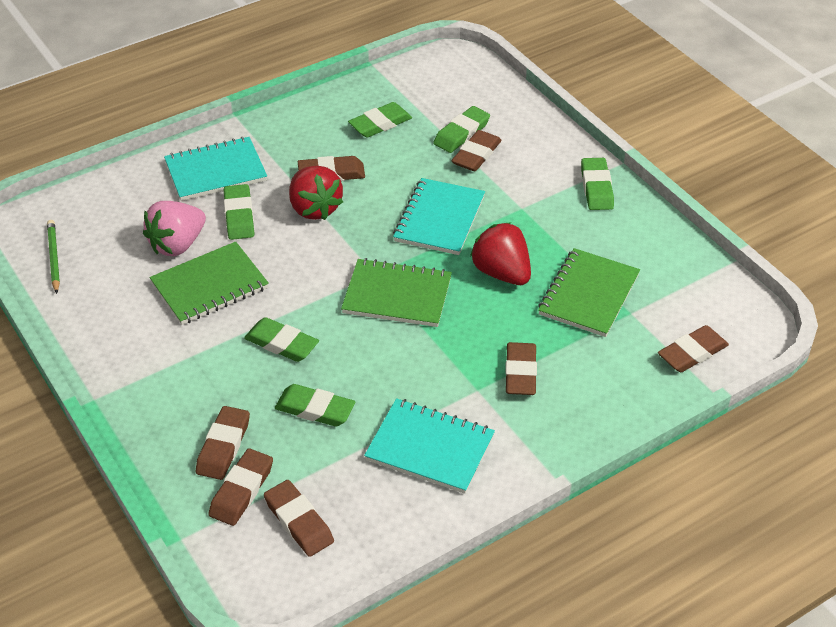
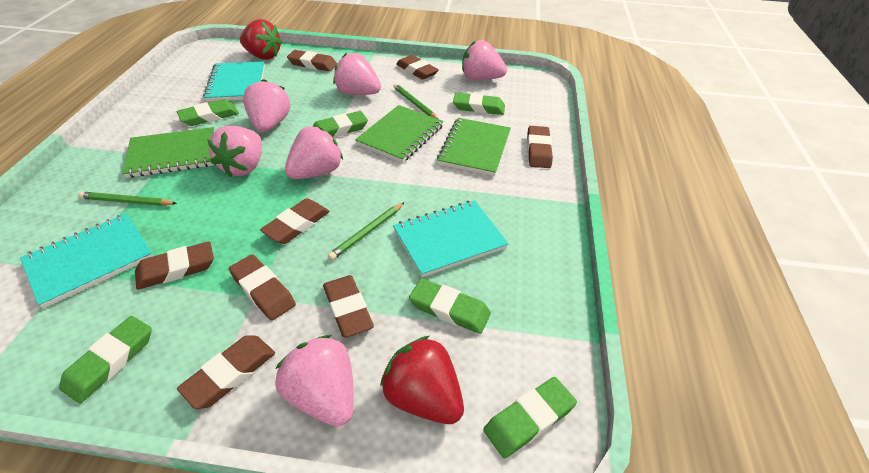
brown eraser: 7 -> 8
green pencil: 1 -> 3
pink strawberry: 1 -> 6

